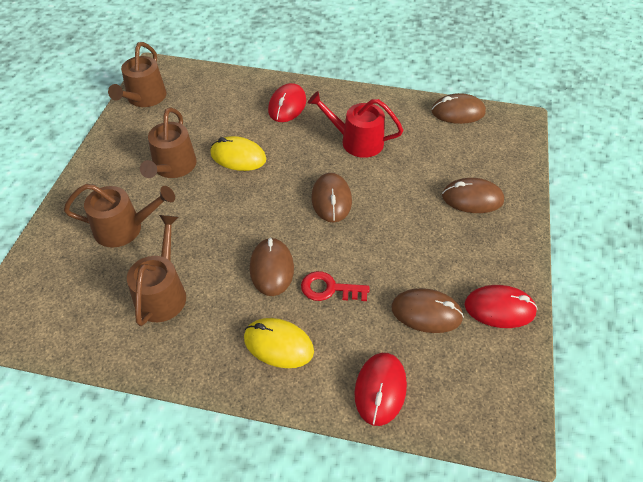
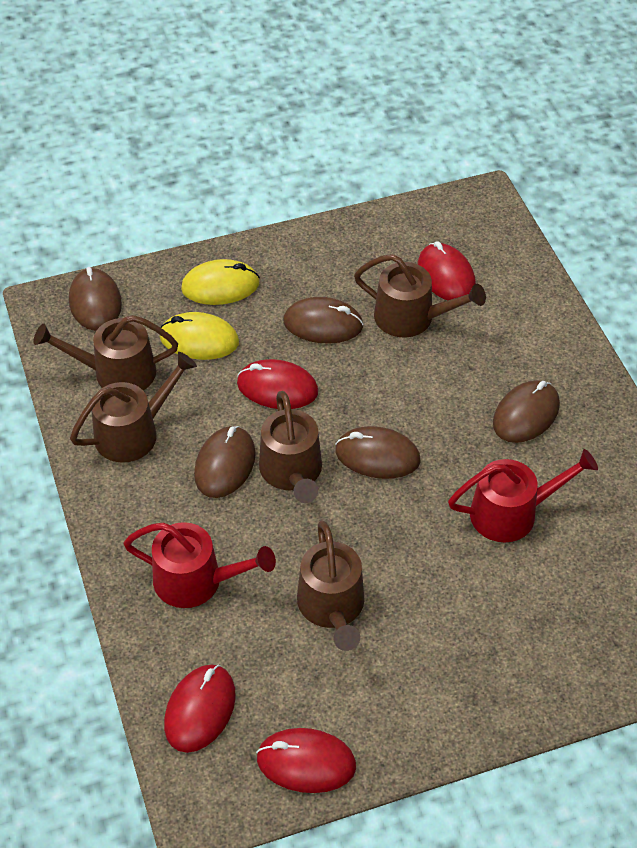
brown watering can: 4 -> 5
red key: 1 -> 0
red mouse: 3 -> 4
red watering can: 1 -> 2

